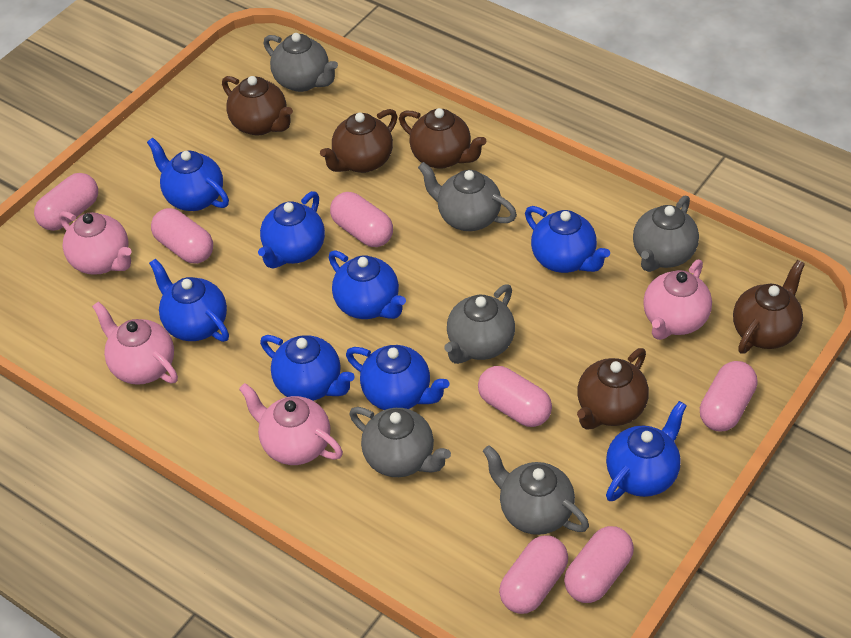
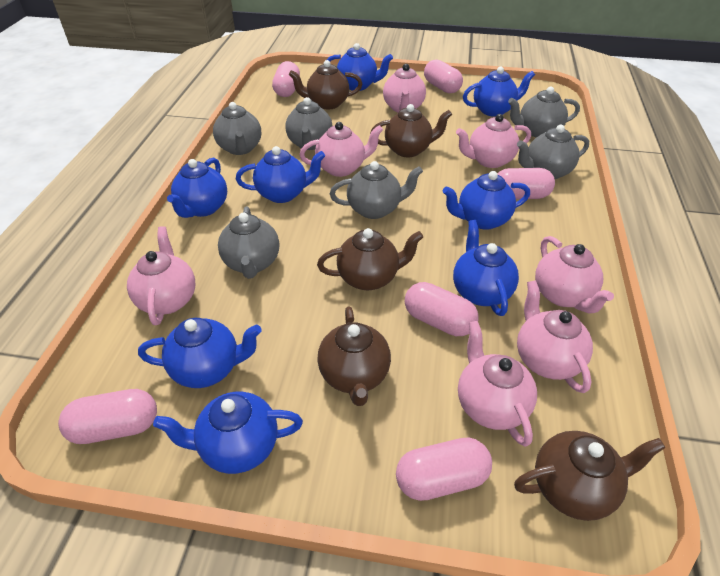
pink capsule: 7 -> 6
pink teapot: 4 -> 7

